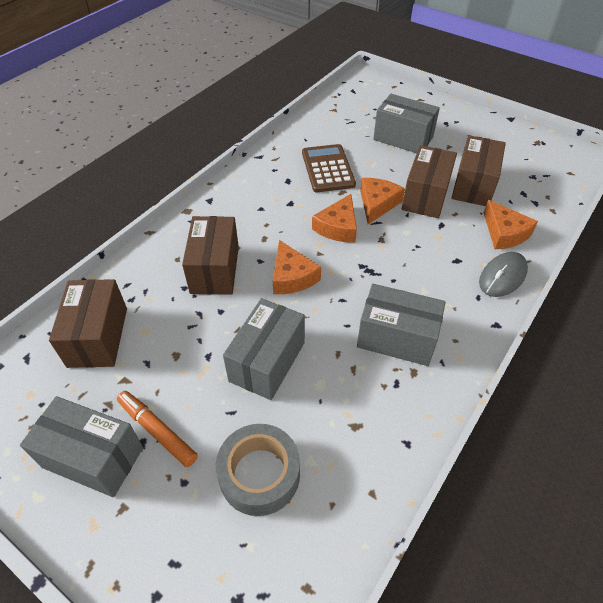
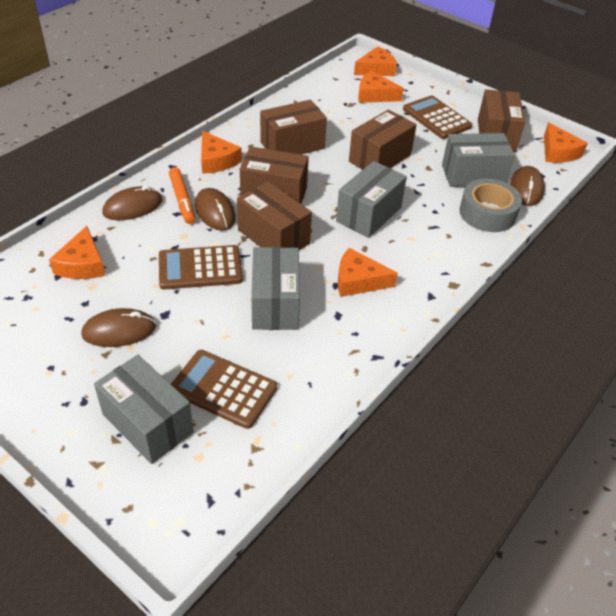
brown box: 4 -> 5
brown calculator: 1 -> 3
brown mouse: 0 -> 4
grey mouse: 1 -> 0
orange cheese: 4 -> 6

